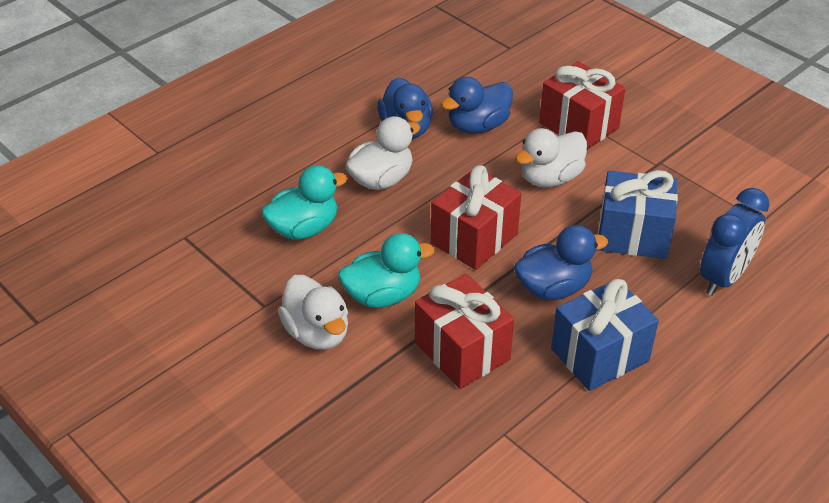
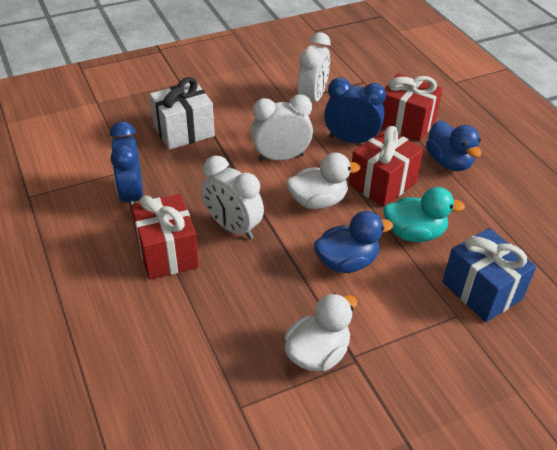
blue clock: 1 -> 2
blue duck: 3 -> 2
blue gift: 2 -> 1
turquoise duck: 2 -> 1
white clock: 0 -> 3
white duck: 3 -> 2
white gift: 0 -> 1

